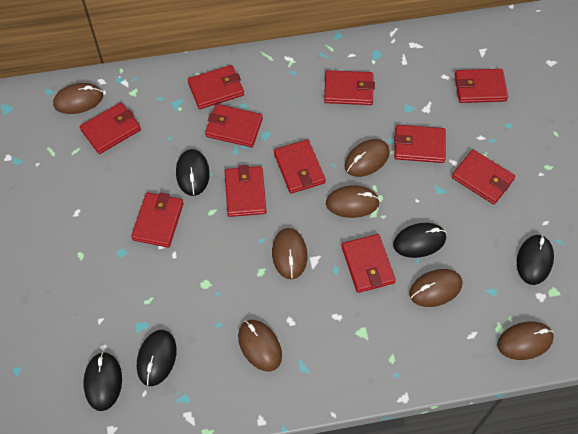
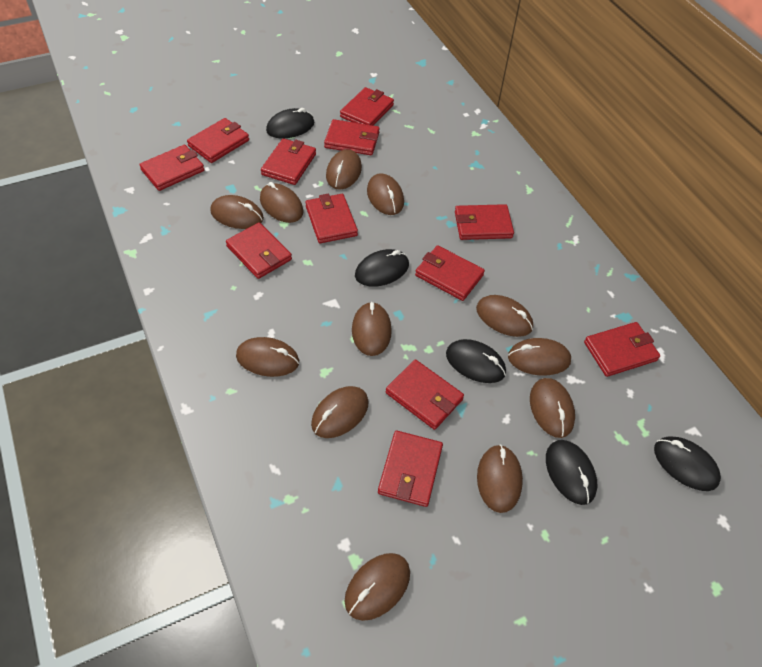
brown mouse: 7 -> 12
red wallet: 11 -> 12

